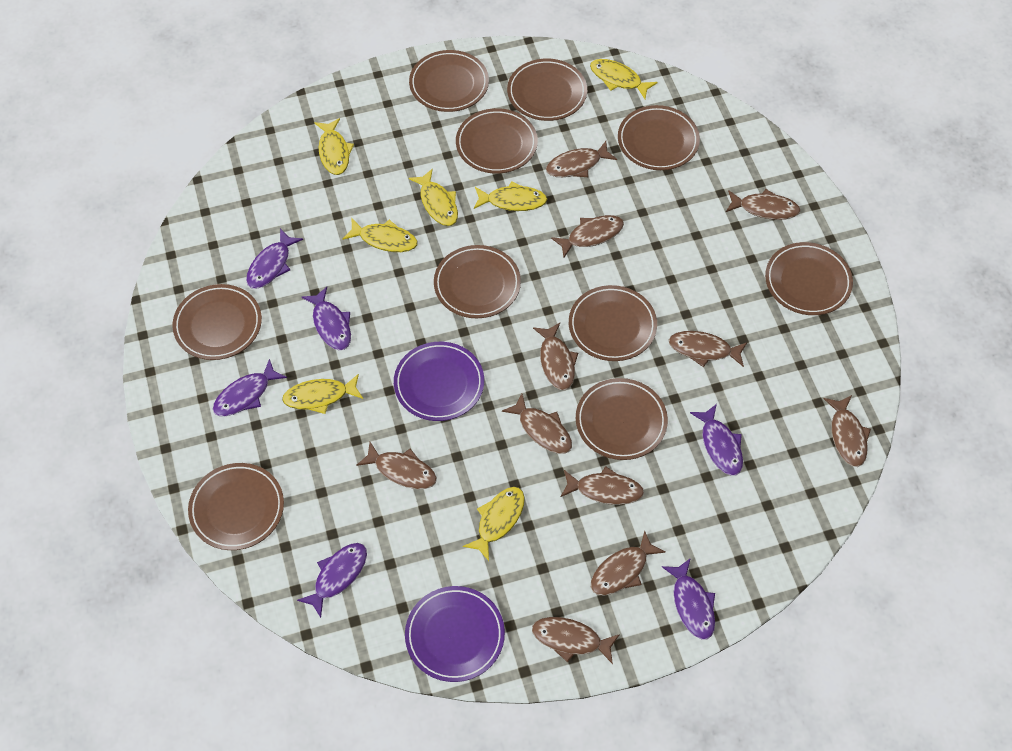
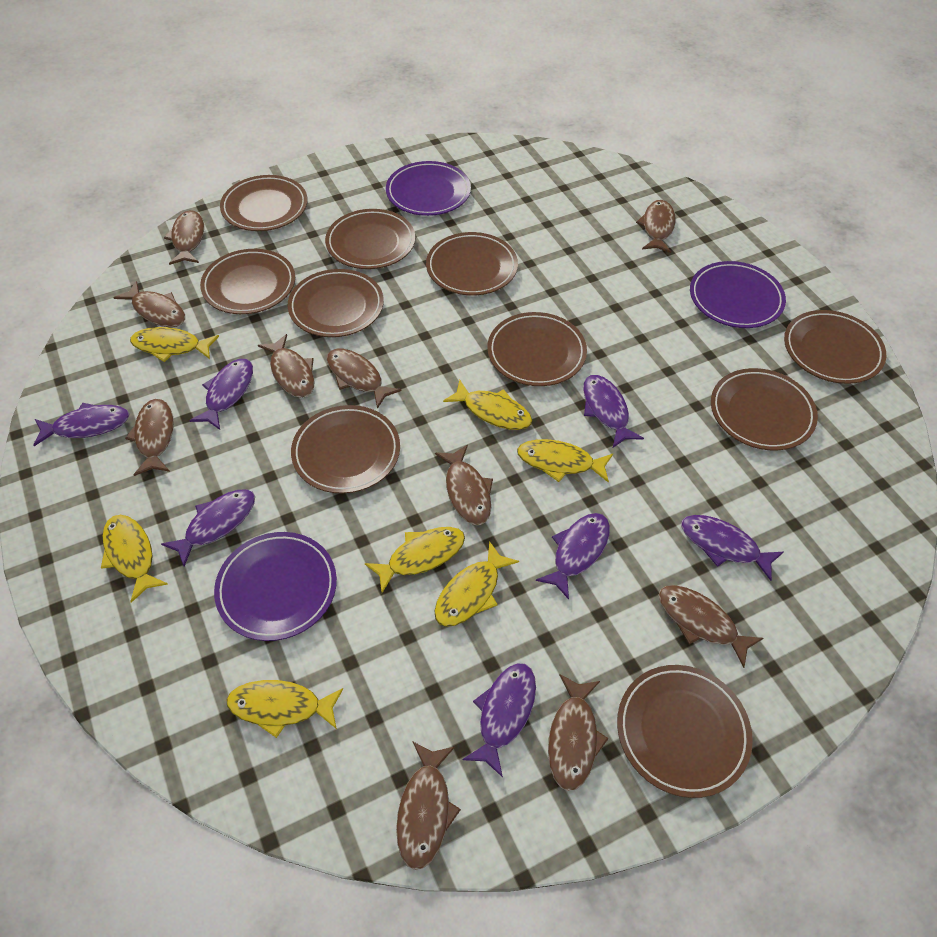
brown fish: 11 -> 10
purple fish: 6 -> 7
purple plate: 2 -> 3

